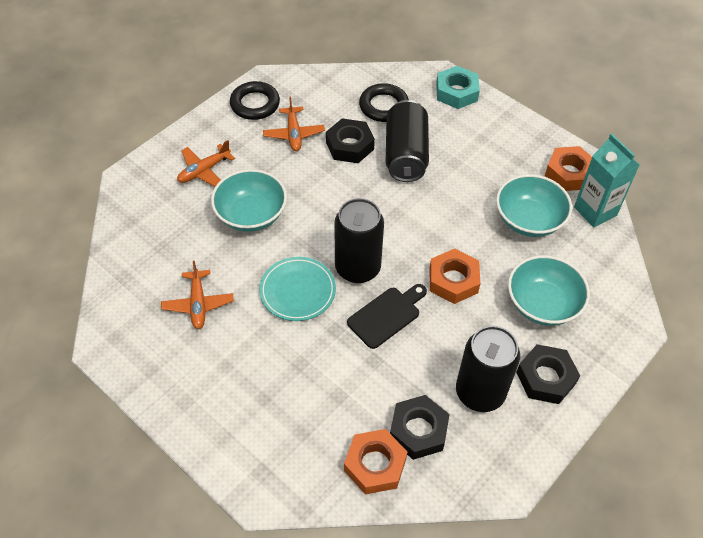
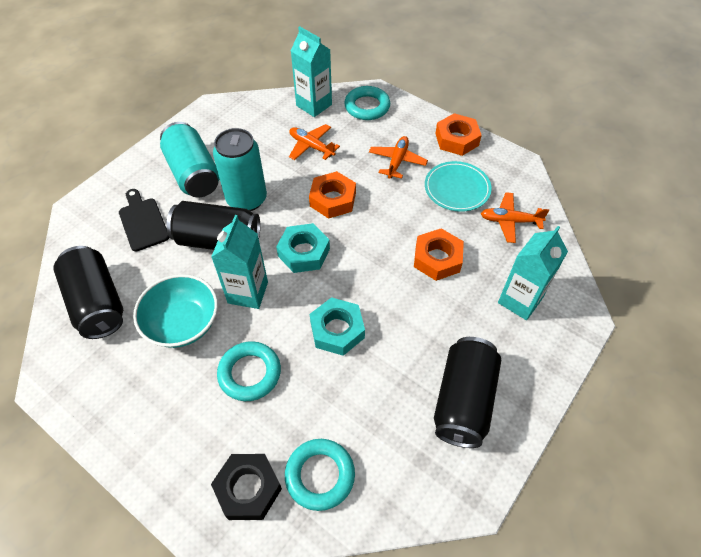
black nut: 3 -> 1
black ring: 2 -> 0
turquoise bowl: 3 -> 1
turquoise can: 0 -> 2
turquoise carton: 1 -> 3
turquoise nut: 1 -> 2
turquoise ring: 0 -> 3

